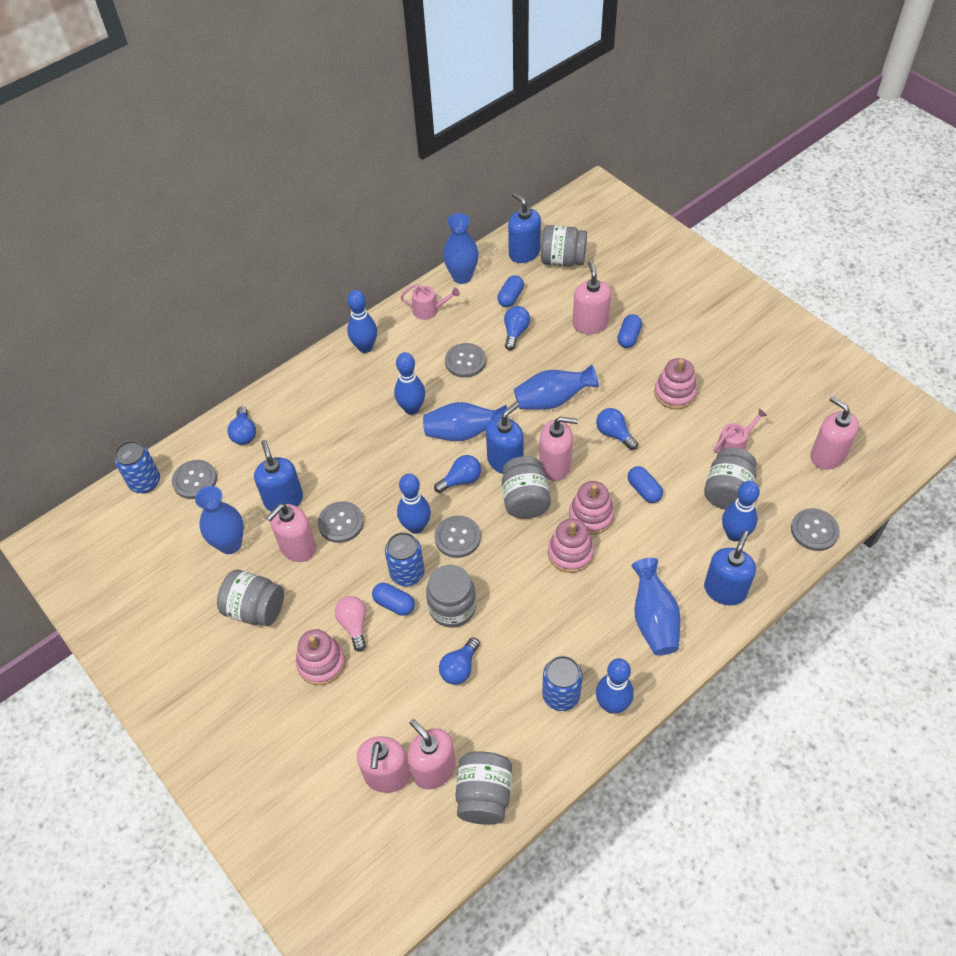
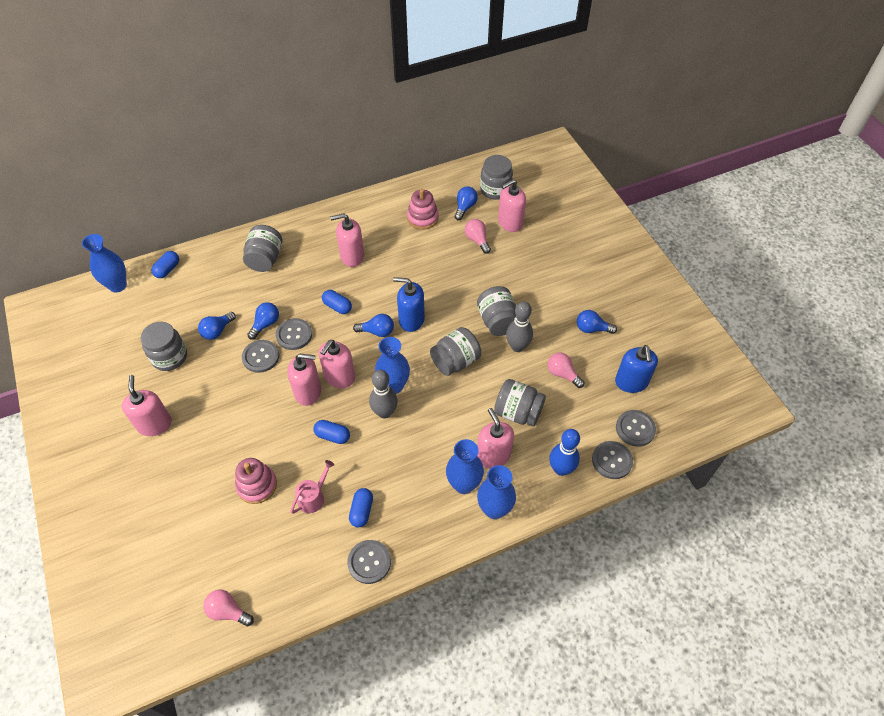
blue bowling pin: 5 -> 1
blue can: 3 -> 0
blue soap dispenser: 4 -> 2
blue vase: 5 -> 4
grey bowling pin: 0 -> 2
pink light bulb: 1 -> 3
pink stacking toy: 4 -> 2
pink watering can: 2 -> 1

